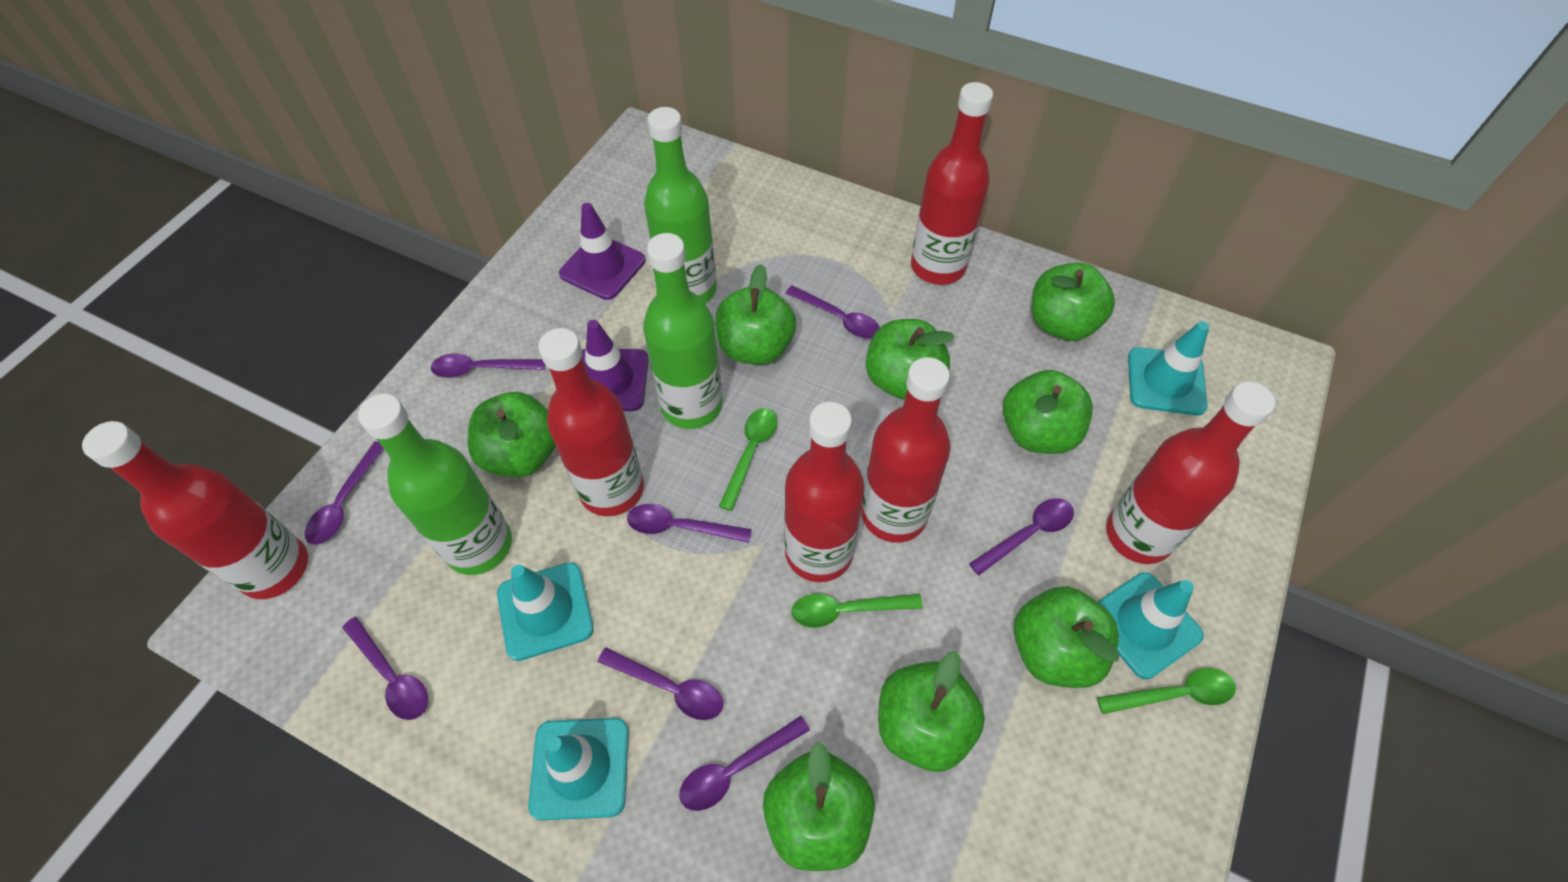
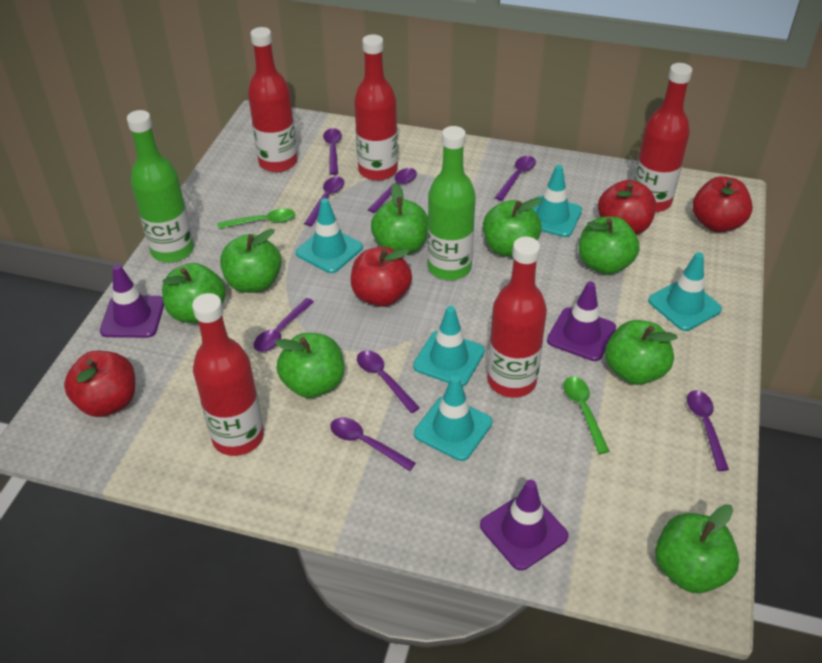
green bottle: 3 -> 2
green spoon: 3 -> 2
purple traffic cone: 2 -> 3
red apple: 0 -> 4
red bottle: 6 -> 5
turquoise traffic cone: 4 -> 5

